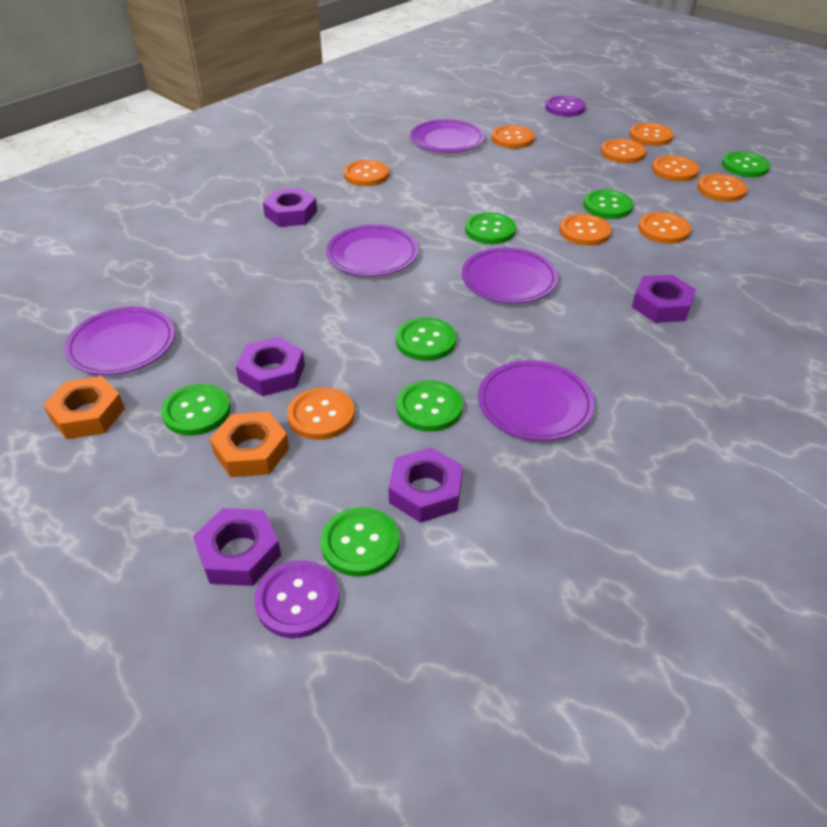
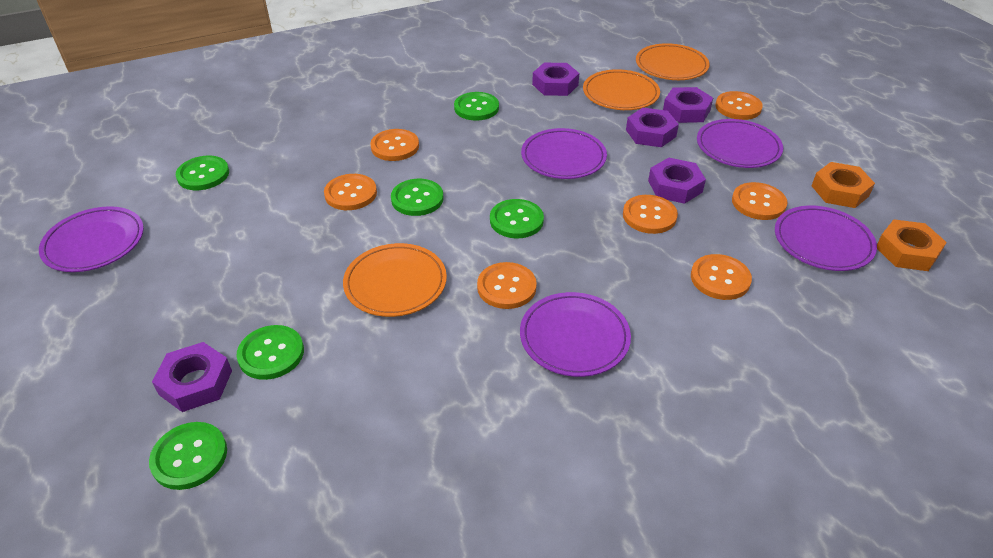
green button: 7 -> 6
orange button: 9 -> 7
orange plate: 0 -> 3
purple button: 2 -> 0

